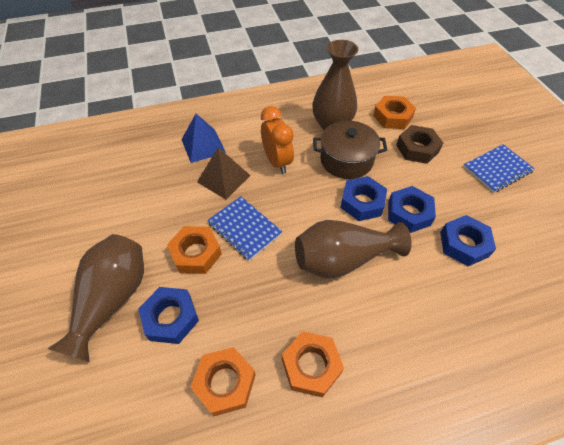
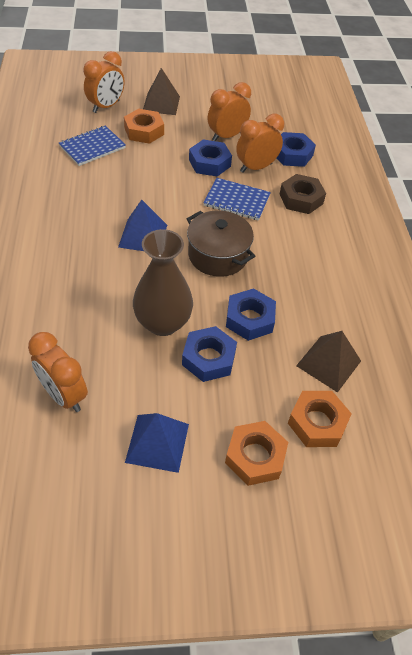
blue pyramid: 1 -> 2
brown pyramid: 1 -> 2
brown vase: 3 -> 1
orange clock: 1 -> 4
orange nut: 4 -> 3

